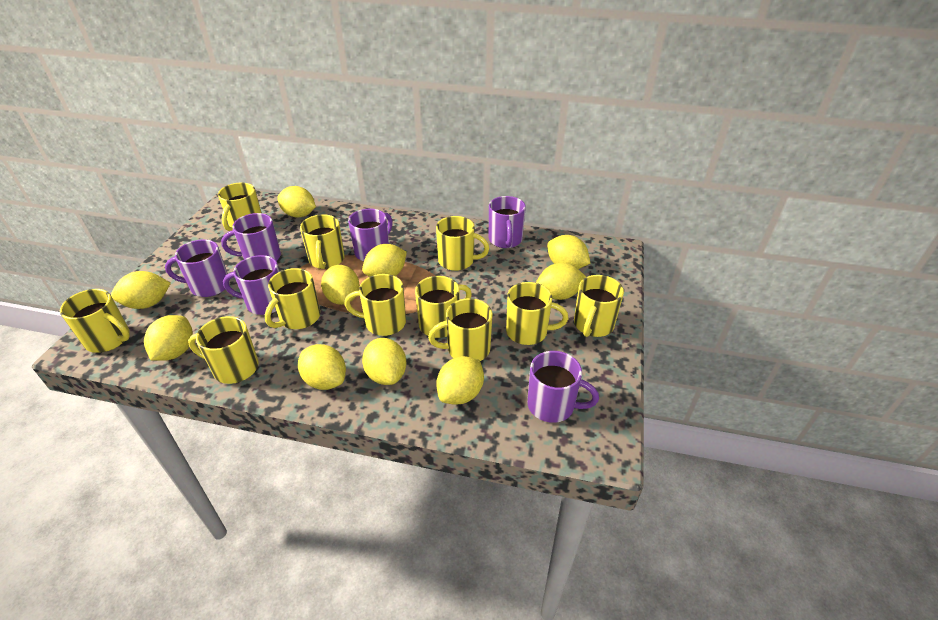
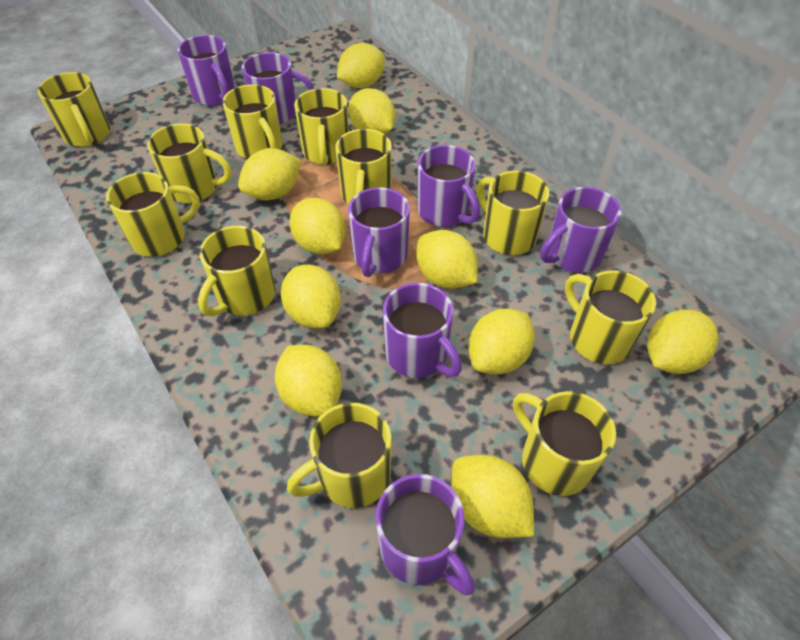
purple mug: 6 -> 7

